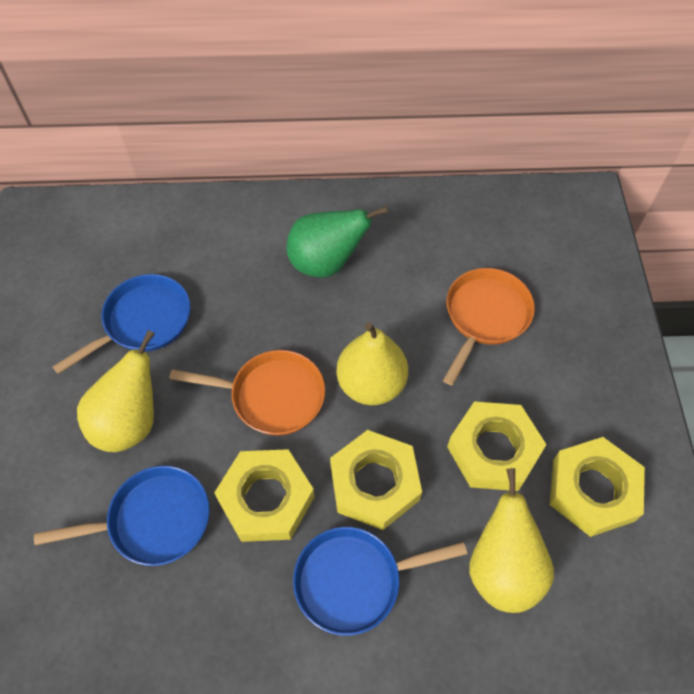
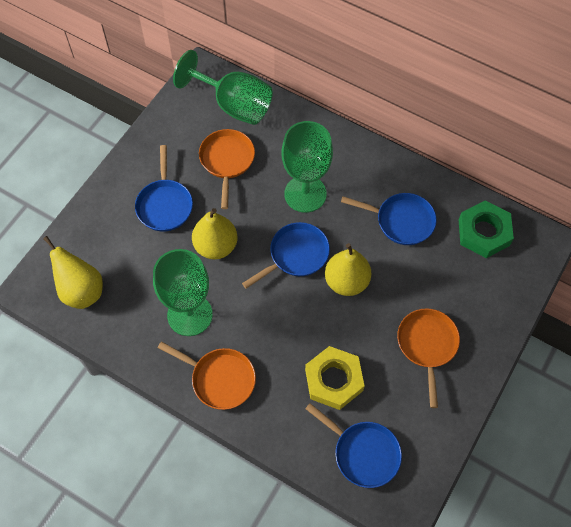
blue pan: 3 -> 4
green goblet: 0 -> 3
green nut: 0 -> 1
green pear: 1 -> 0
orange pan: 2 -> 3
yellow nut: 4 -> 1

